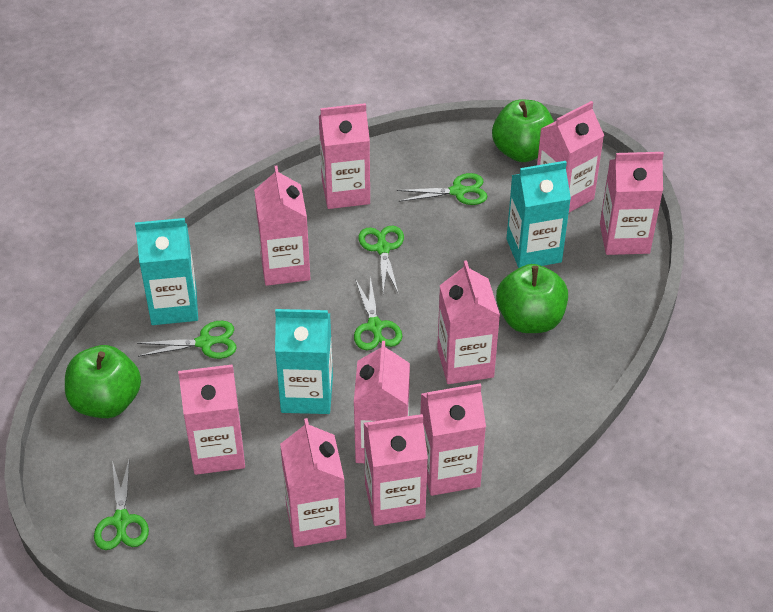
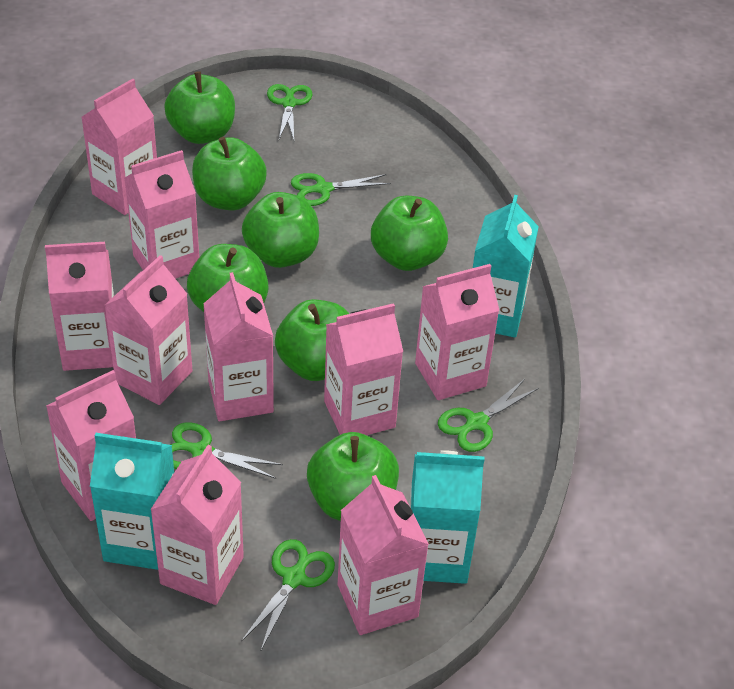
green apple: 3 -> 7

